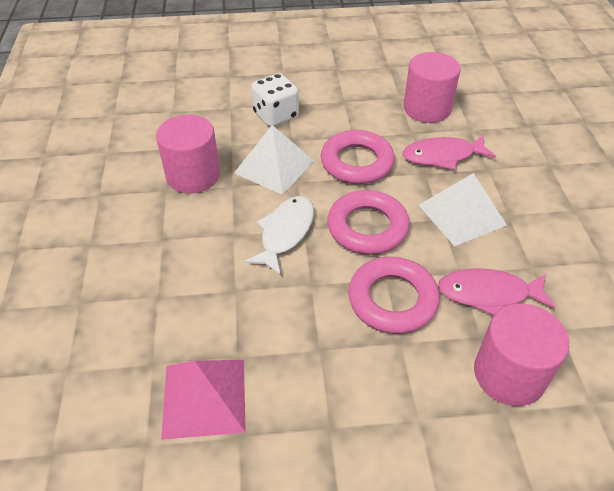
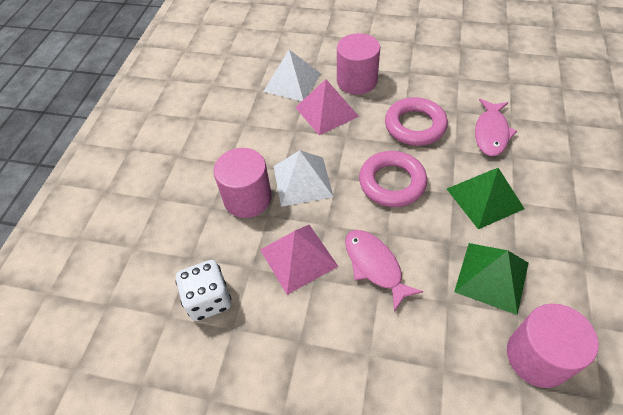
green pyramid: 0 -> 2
pink pyramid: 1 -> 2
pink ring: 3 -> 2
white fish: 1 -> 0

